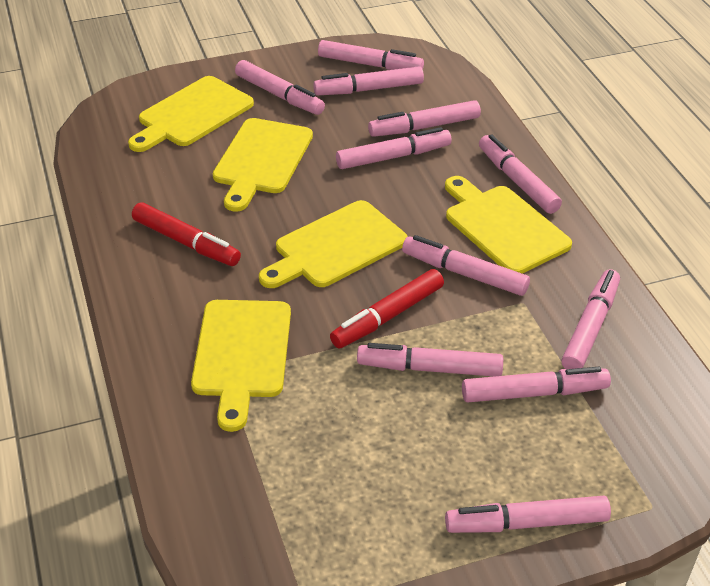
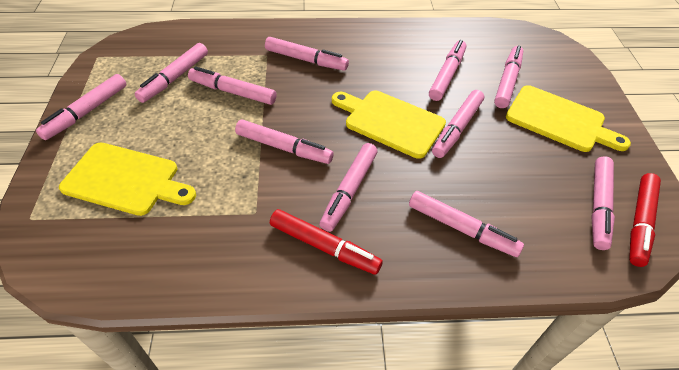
yellow cutting board: 5 -> 3

